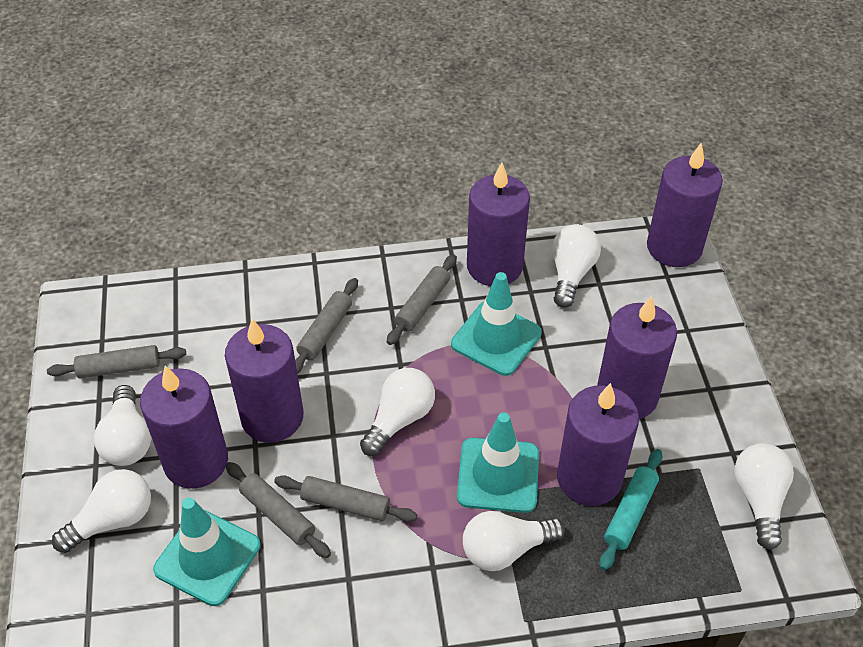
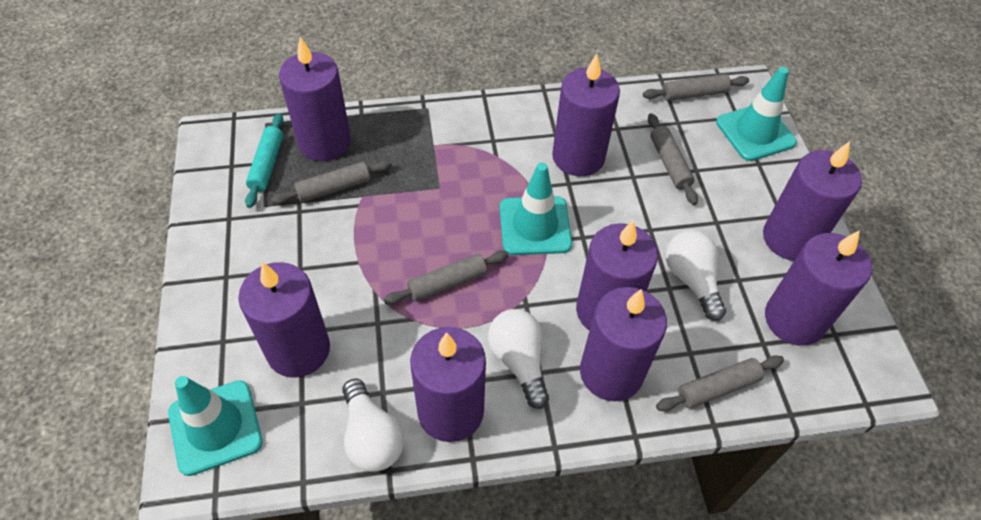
purple candle: 6 -> 8
white light bulb: 6 -> 3

